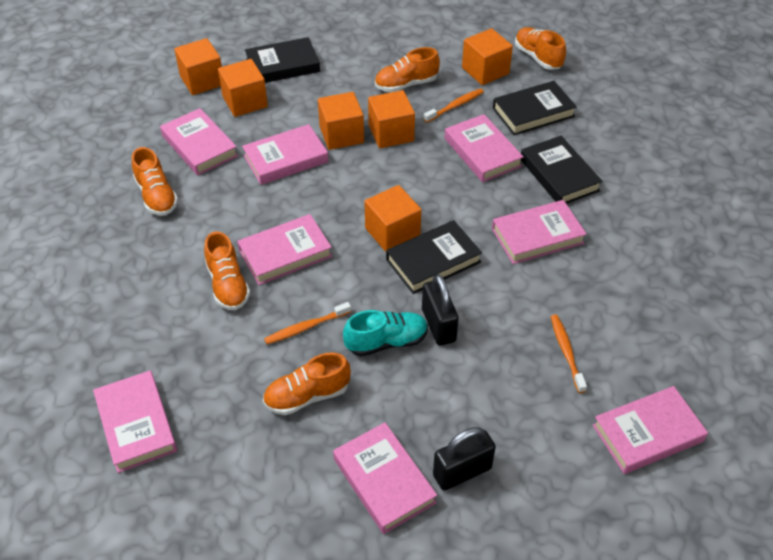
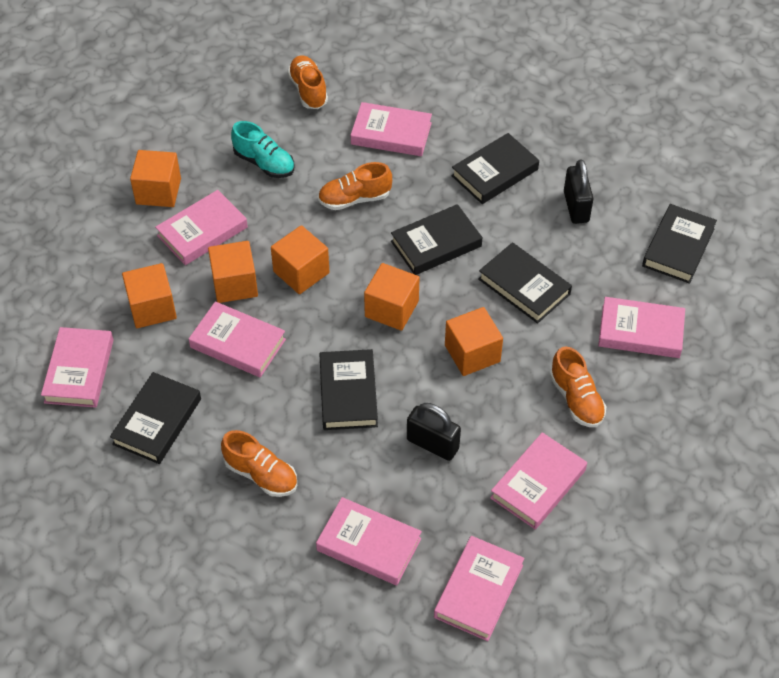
black book: 4 -> 6
orange shoe: 5 -> 4
orange toothbrush: 3 -> 0

